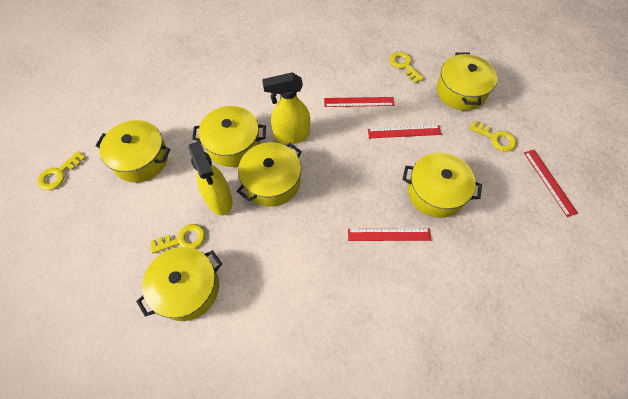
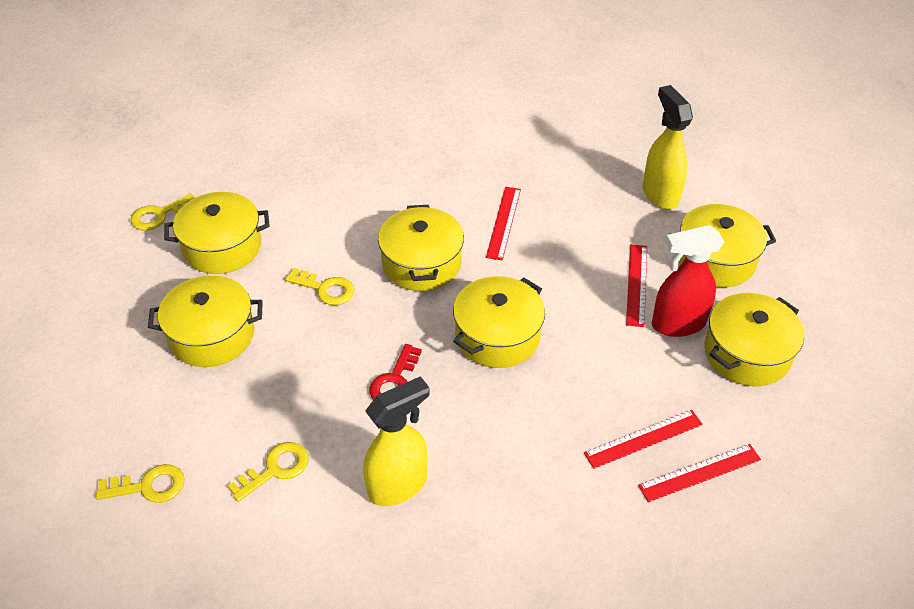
red key: 0 -> 1
red spray bottle: 0 -> 1

